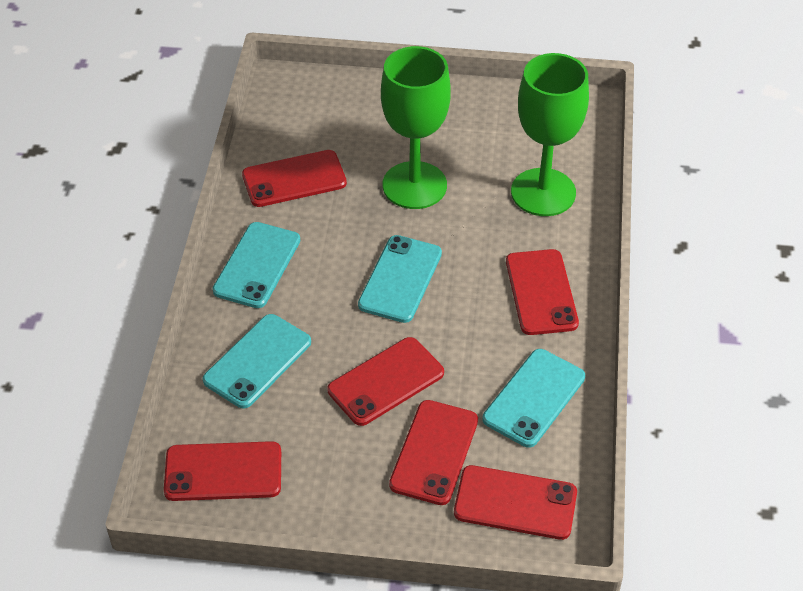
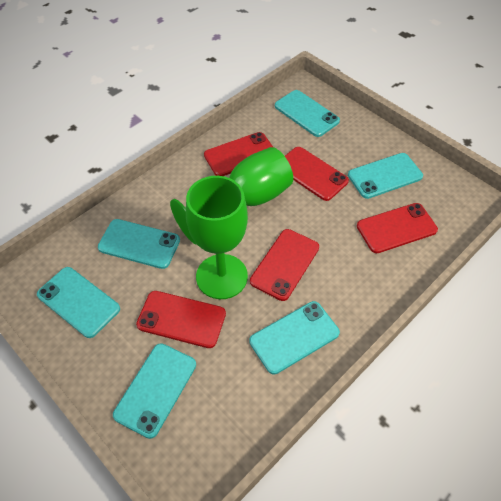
red phone: 6 -> 5
turquoise phone: 4 -> 6

